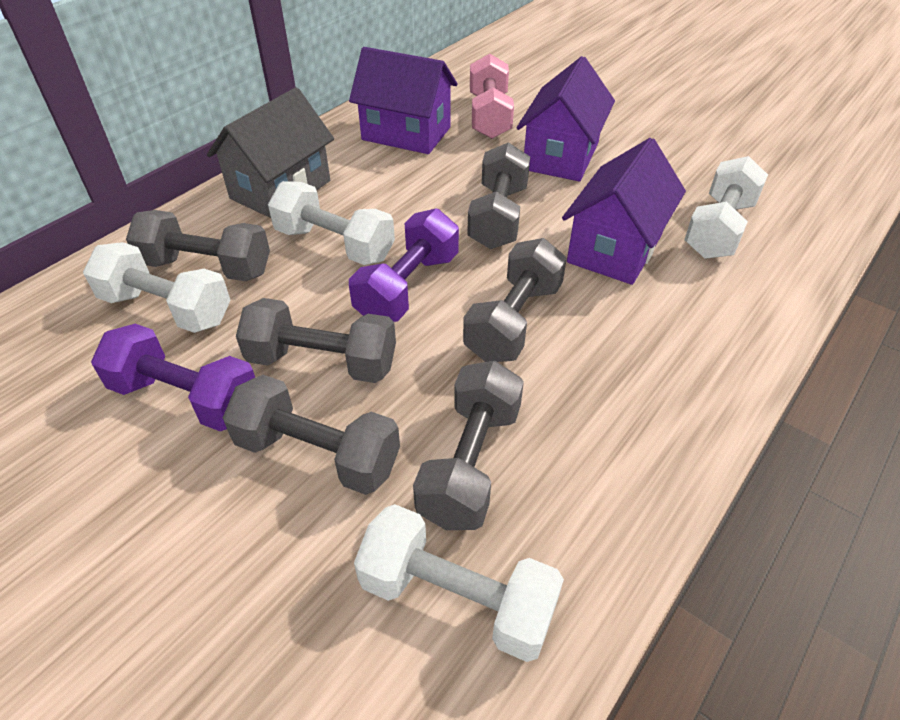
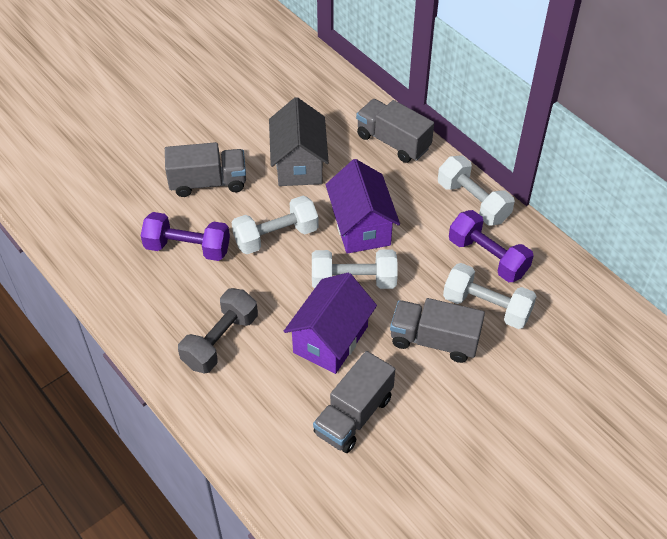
grey dumbbell: 6 -> 1
grey truck: 0 -> 4
pink dumbbell: 1 -> 0
purple house: 3 -> 2

